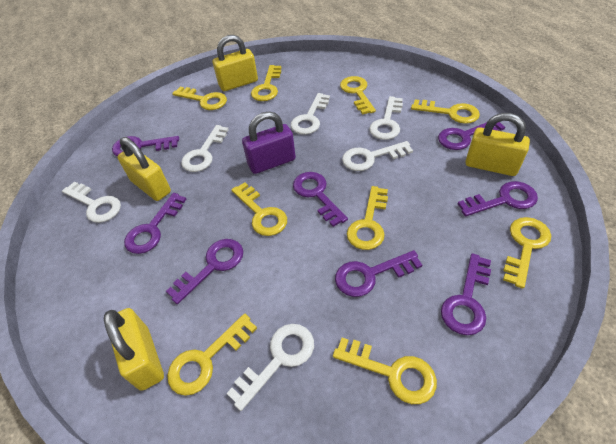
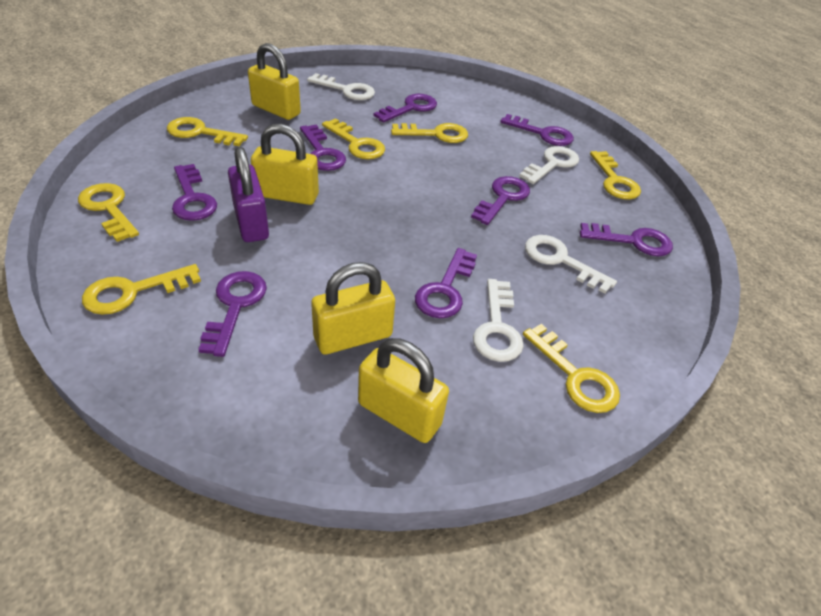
white key: 6 -> 4
yellow key: 9 -> 7

